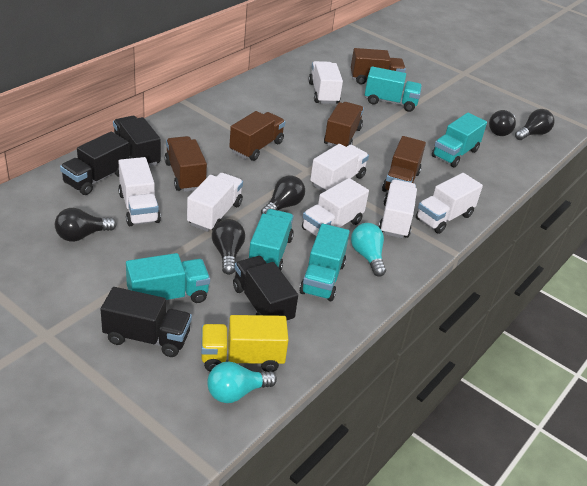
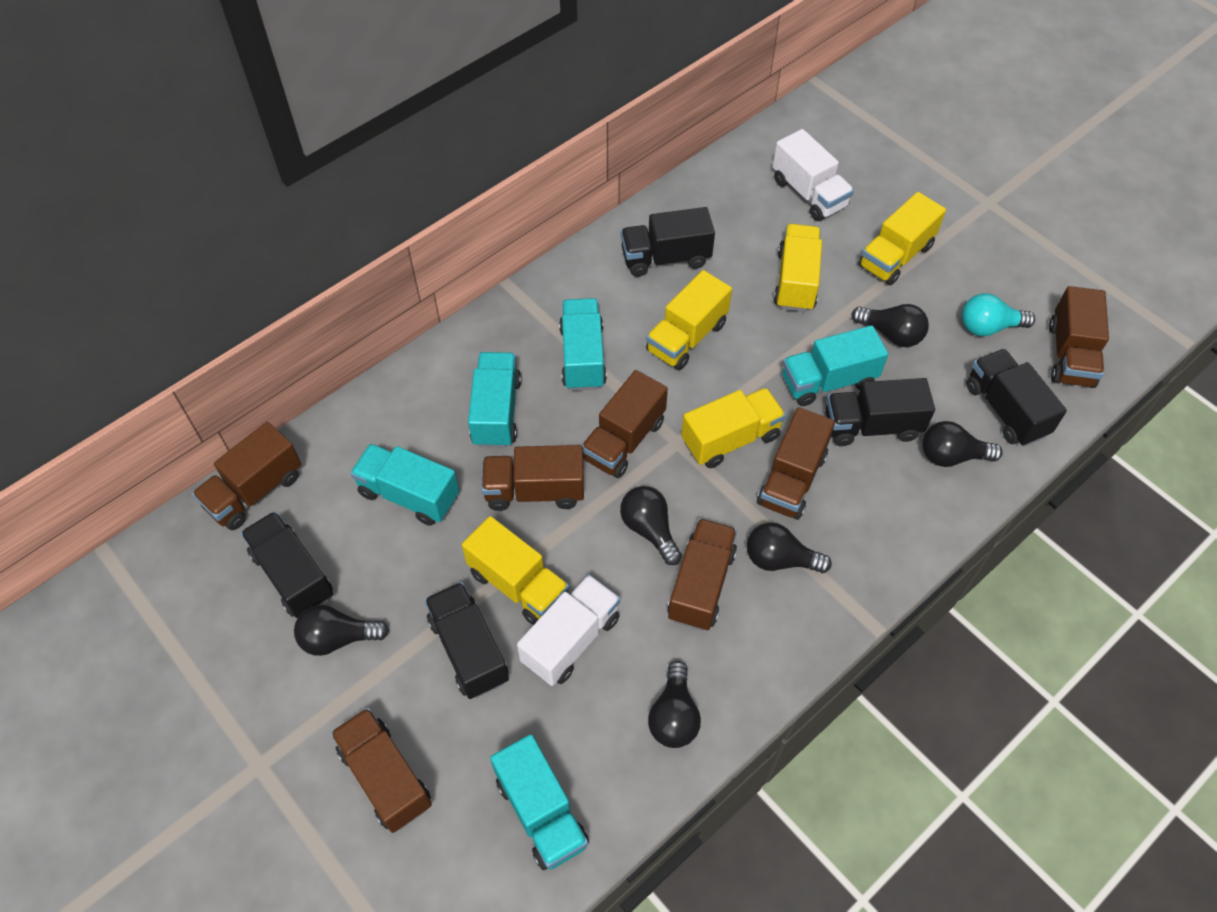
black light bulb: 5 -> 6
black truck: 4 -> 5
brown truck: 5 -> 7
turquoise light bulb: 2 -> 1
white truck: 7 -> 2
yellow truck: 1 -> 5

